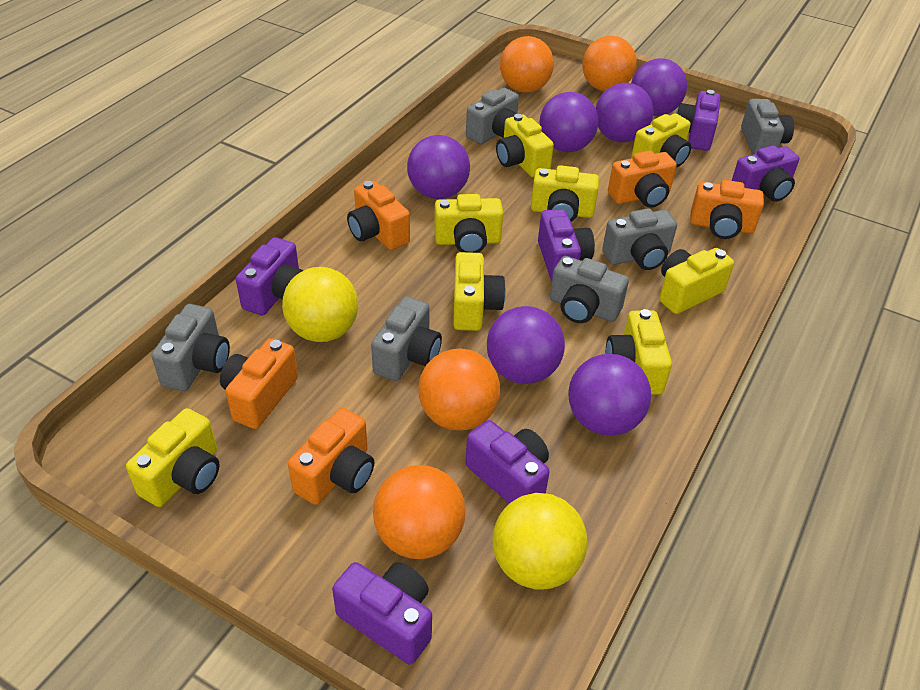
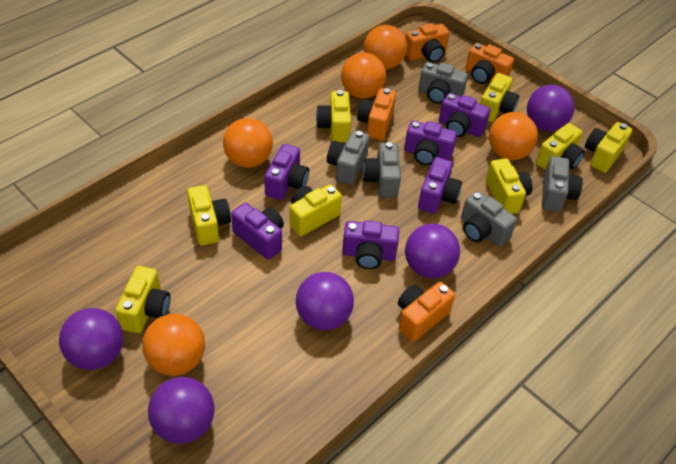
grey camera: 6 -> 5
orange ball: 4 -> 5
orange camera: 5 -> 4
purple ball: 6 -> 5
yellow ball: 2 -> 0

